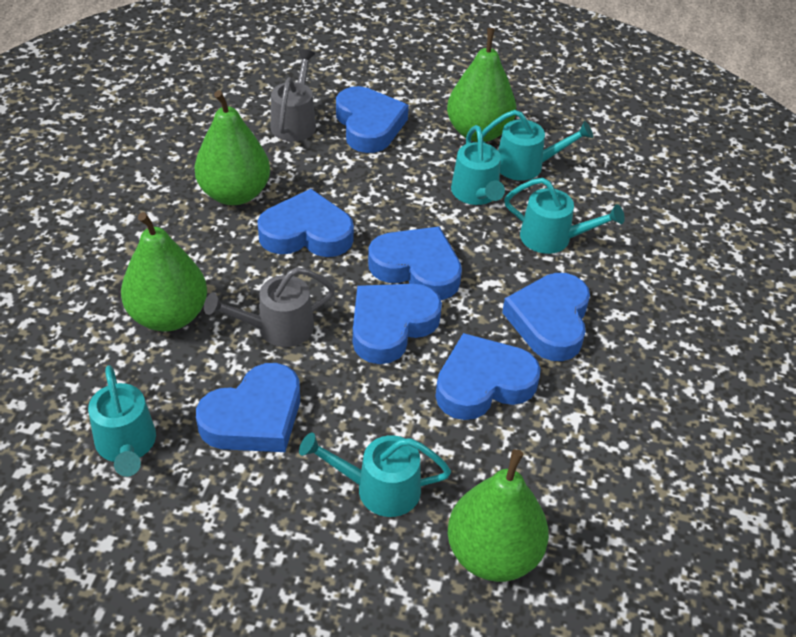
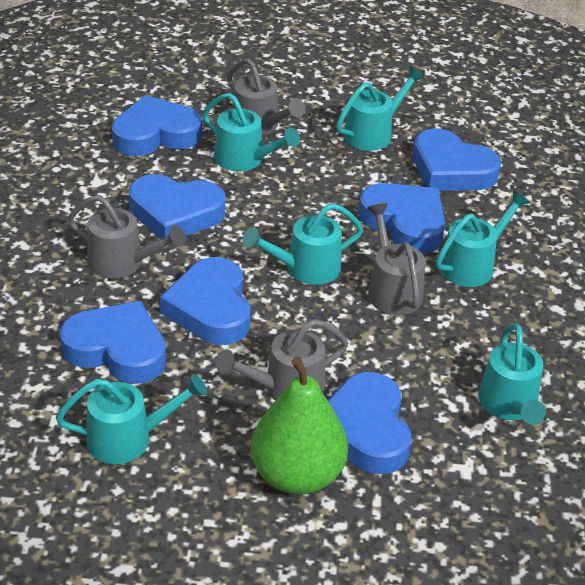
green pear: 4 -> 1
grey watering can: 2 -> 4
turquoise watering can: 5 -> 6

